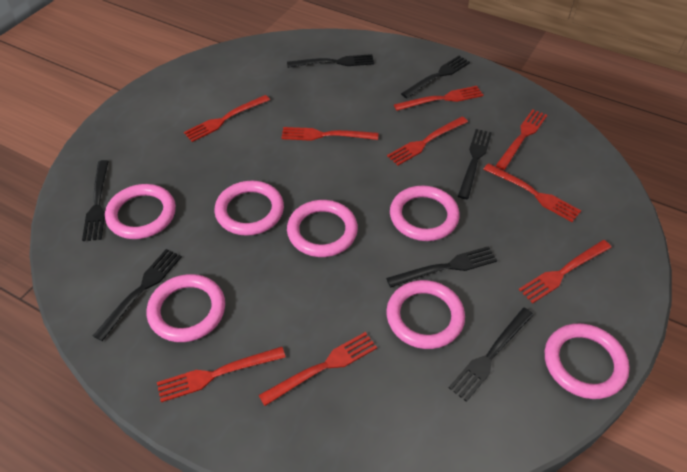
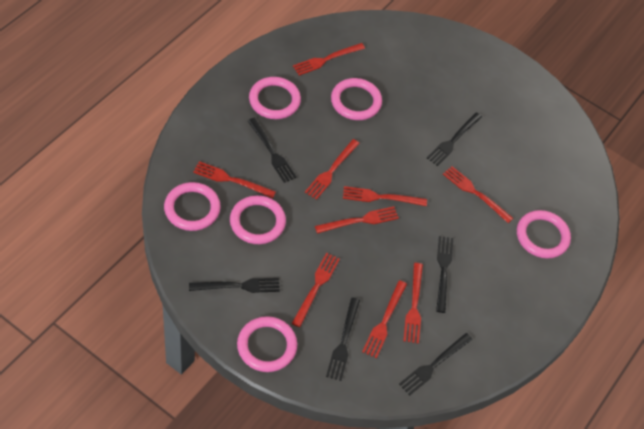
black fork: 7 -> 6
pink ring: 7 -> 6

